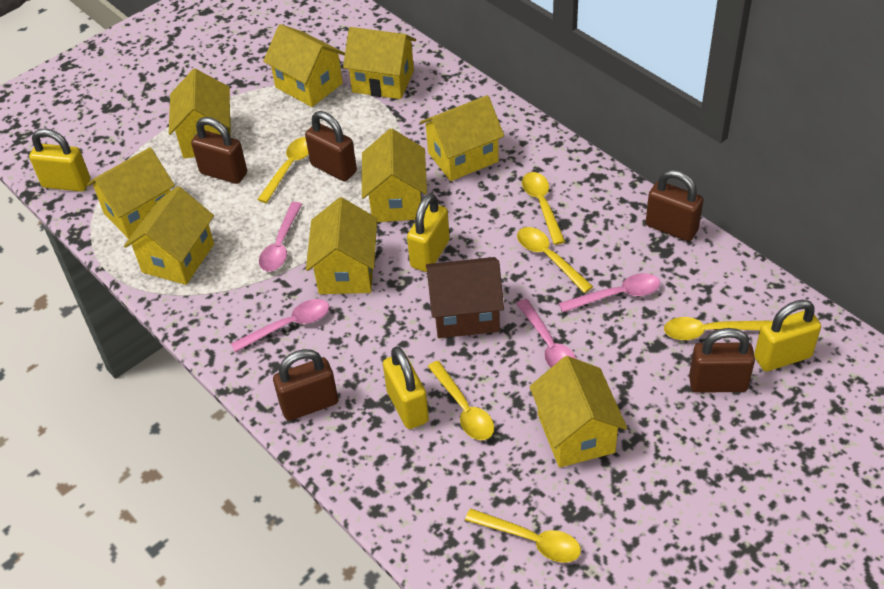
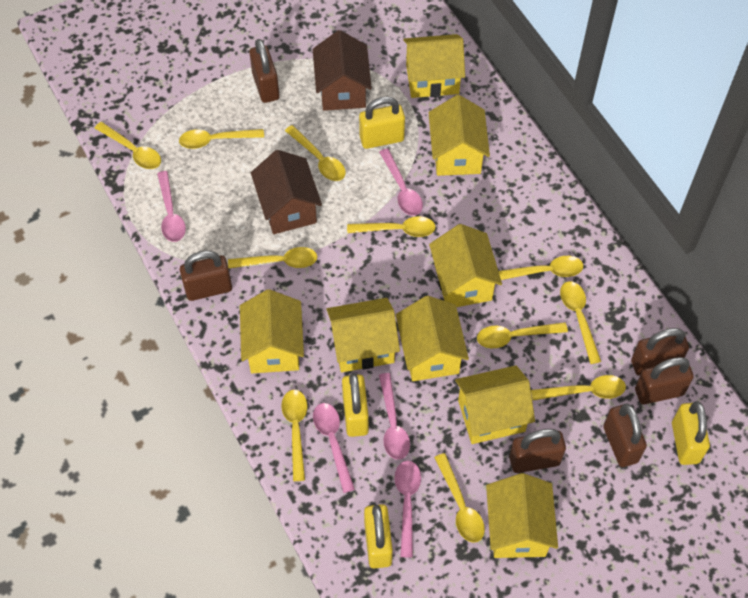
brown house: 1 -> 2
brown padlock: 5 -> 6
pink spoon: 4 -> 5
yellow house: 9 -> 8
yellow spoon: 6 -> 11

